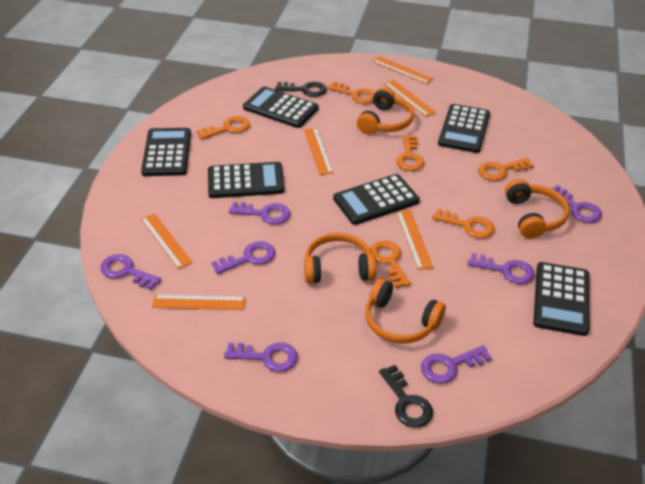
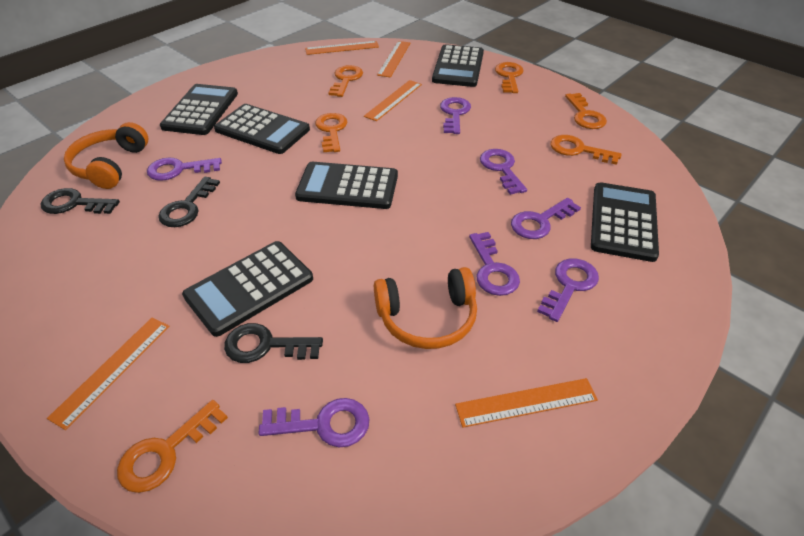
black key: 2 -> 3
orange headphones: 4 -> 2
orange ruler: 6 -> 5

